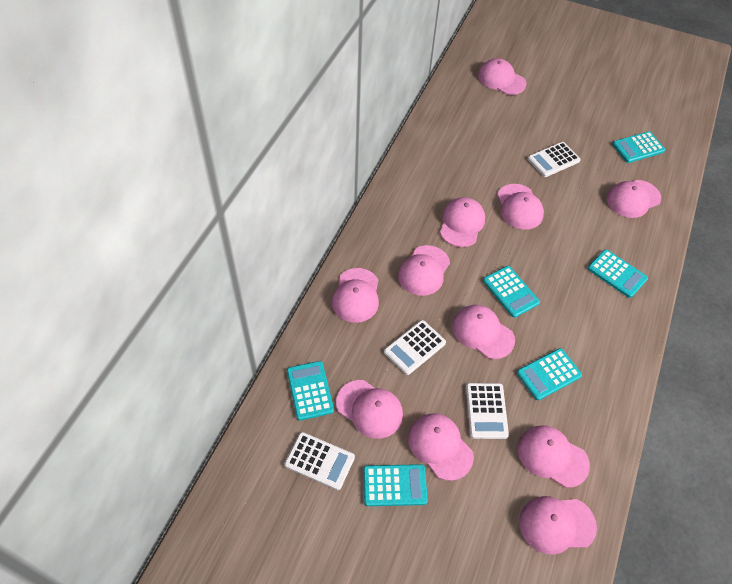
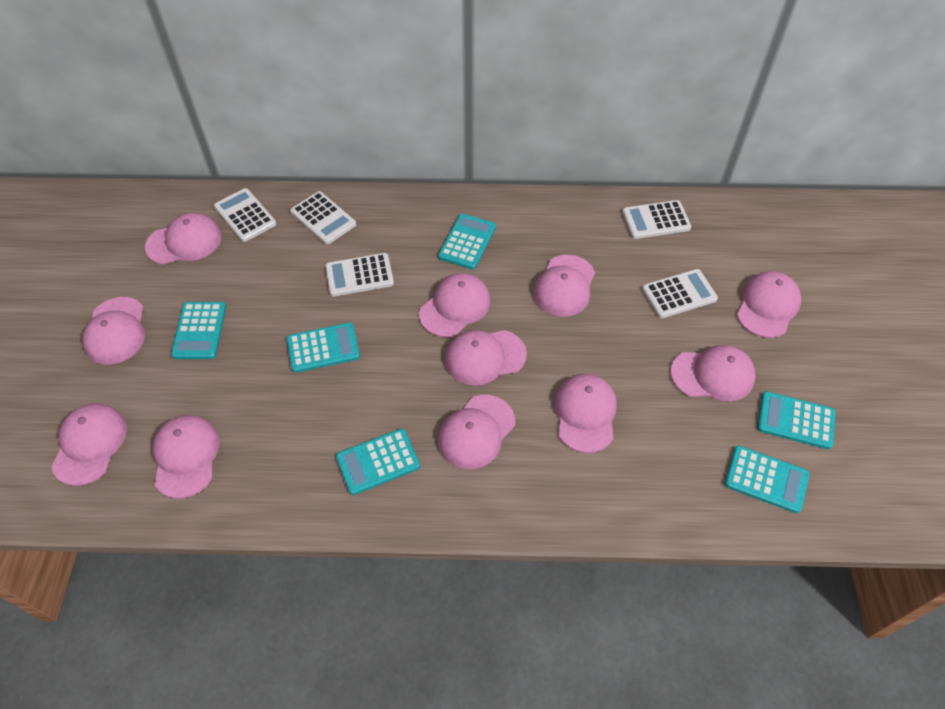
white calculator: 4 -> 5

